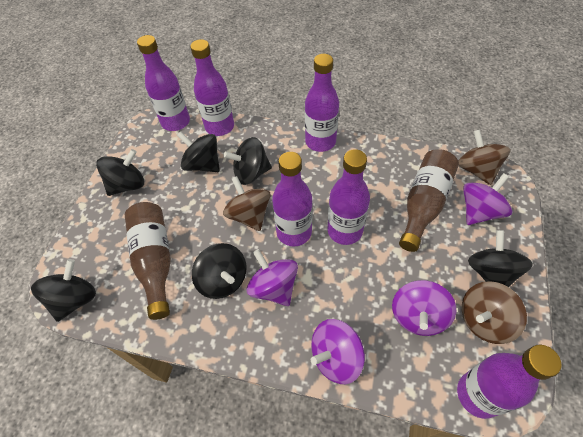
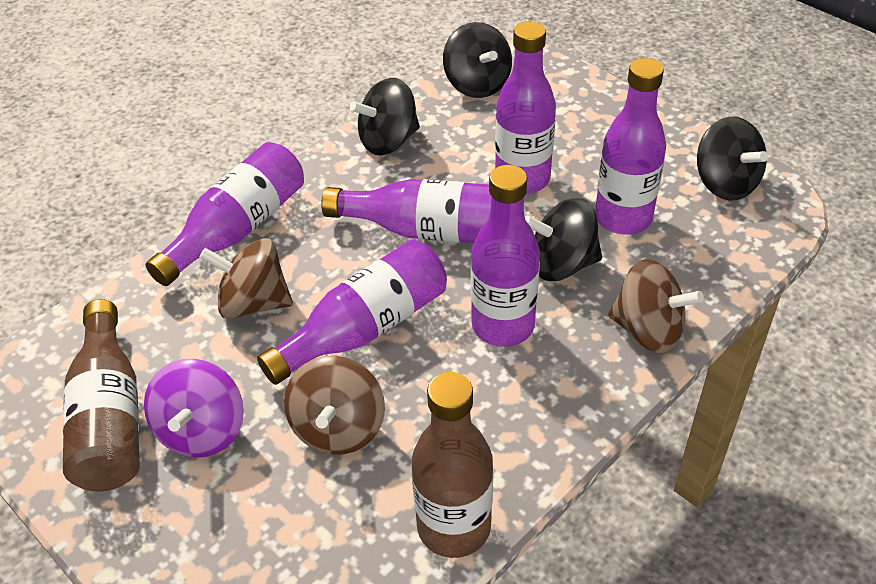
black spinning top: 6 -> 4
purple spinning top: 4 -> 1

